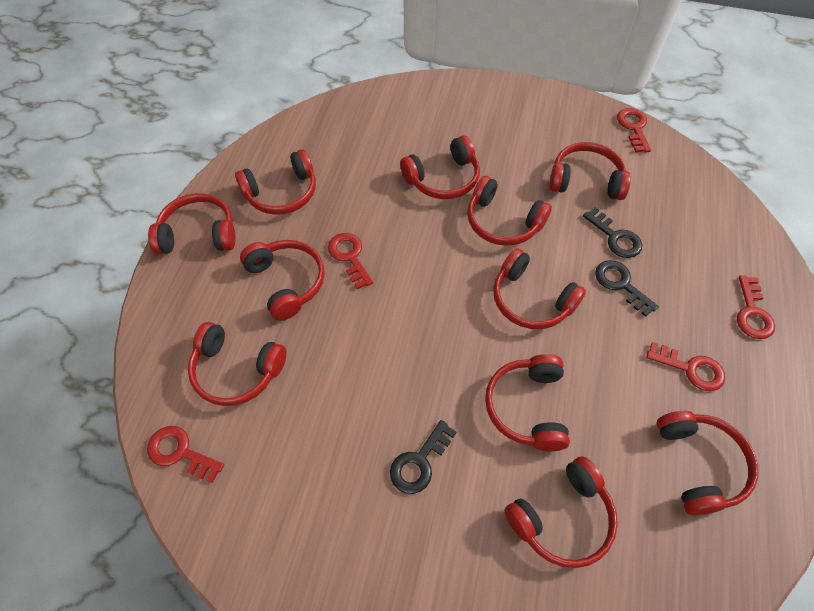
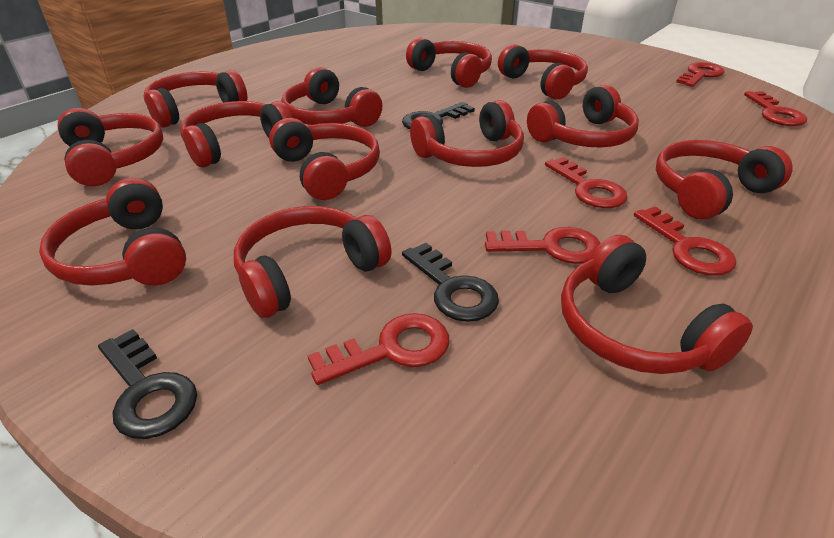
red headphones: 11 -> 13
red key: 5 -> 6

